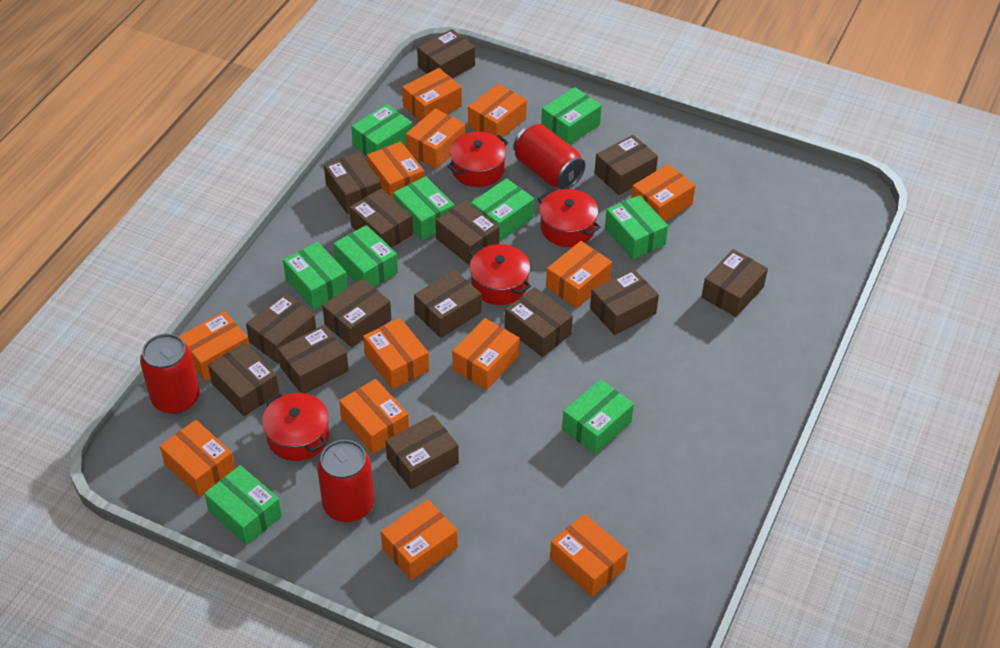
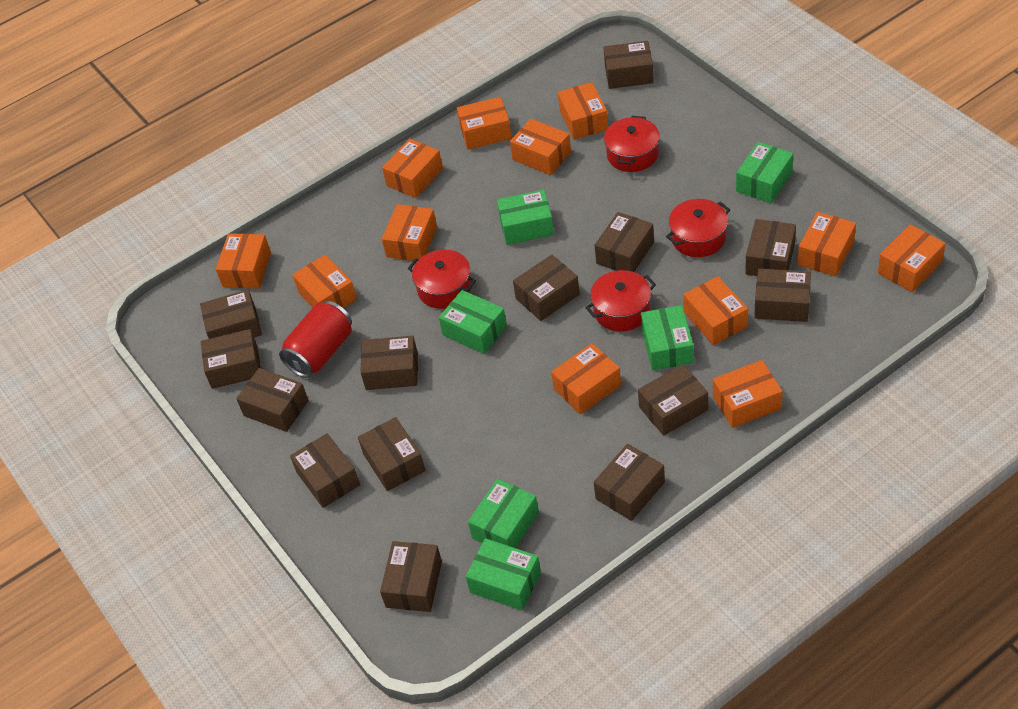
green box: 9 -> 6
orange box: 13 -> 12
red can: 3 -> 1

